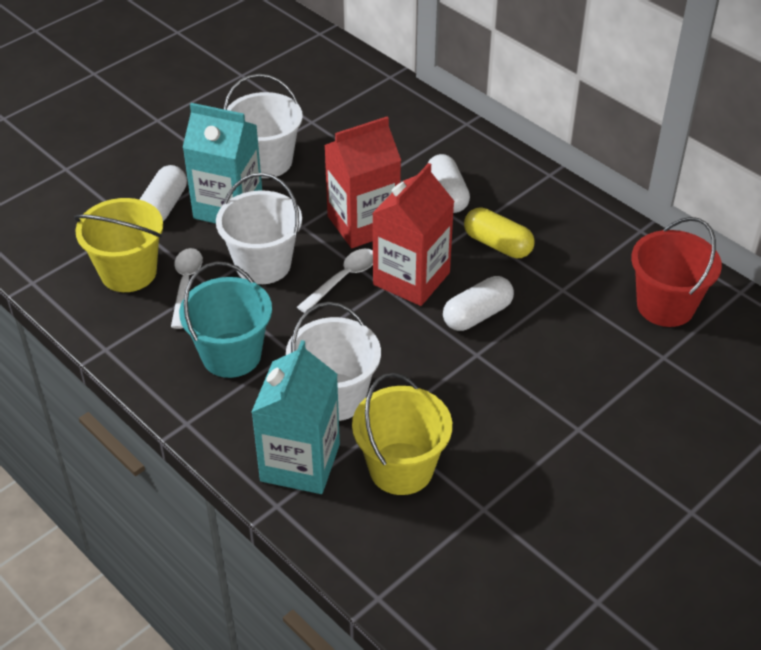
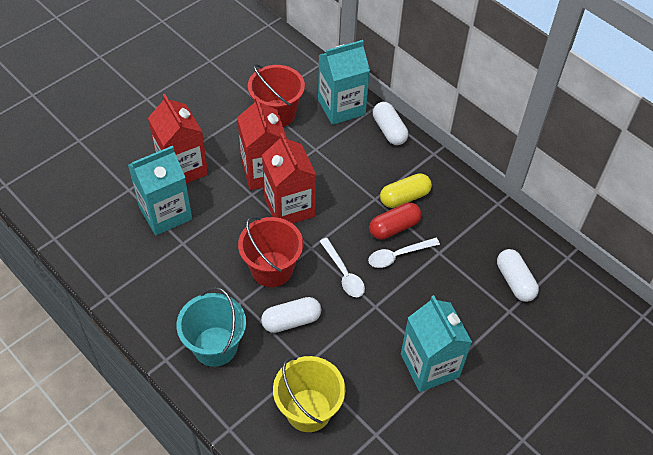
red bucket: 1 -> 2
red capsule: 0 -> 1
red carton: 2 -> 3
turquoise carton: 2 -> 3
white bucket: 3 -> 0
yellow bucket: 2 -> 1

